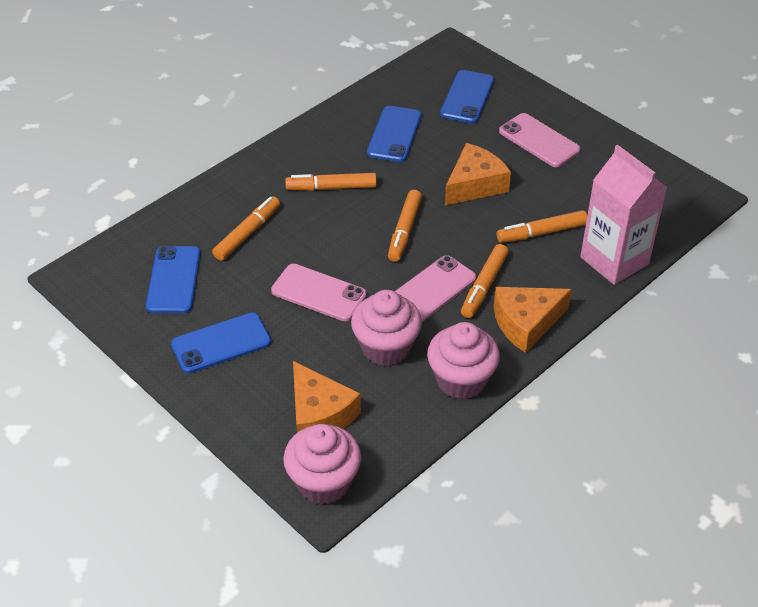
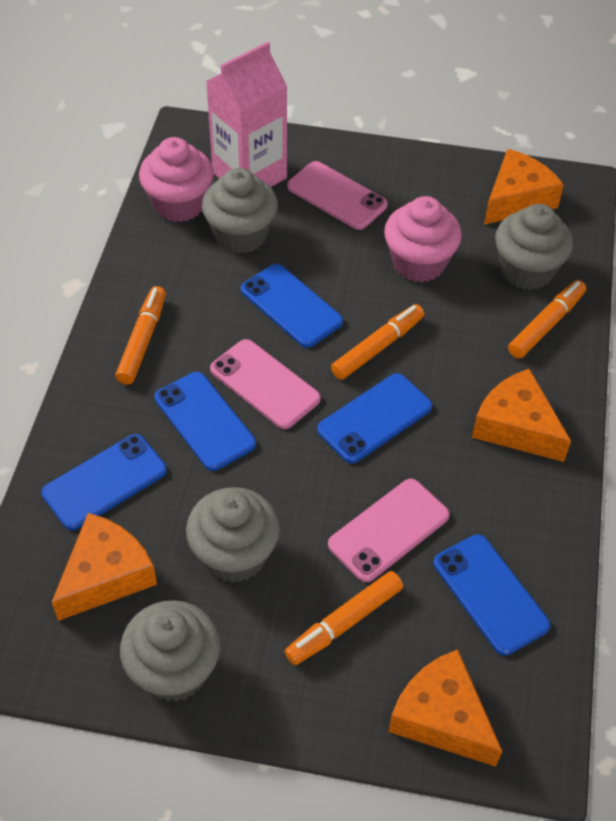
blue phone: 4 -> 5
grey cupcake: 0 -> 4
orange cheese: 3 -> 4
orange marker: 5 -> 4
pink cupcake: 3 -> 2

